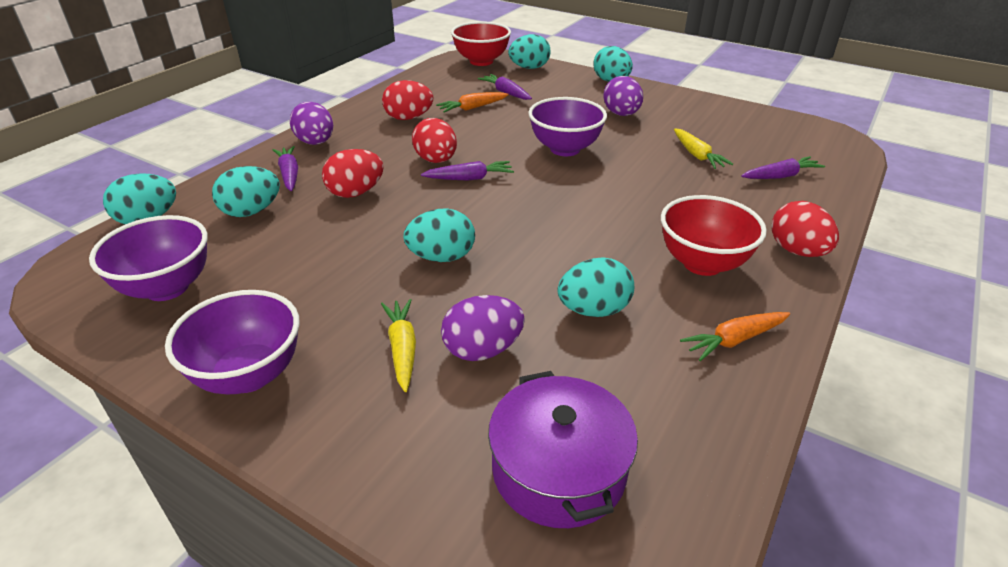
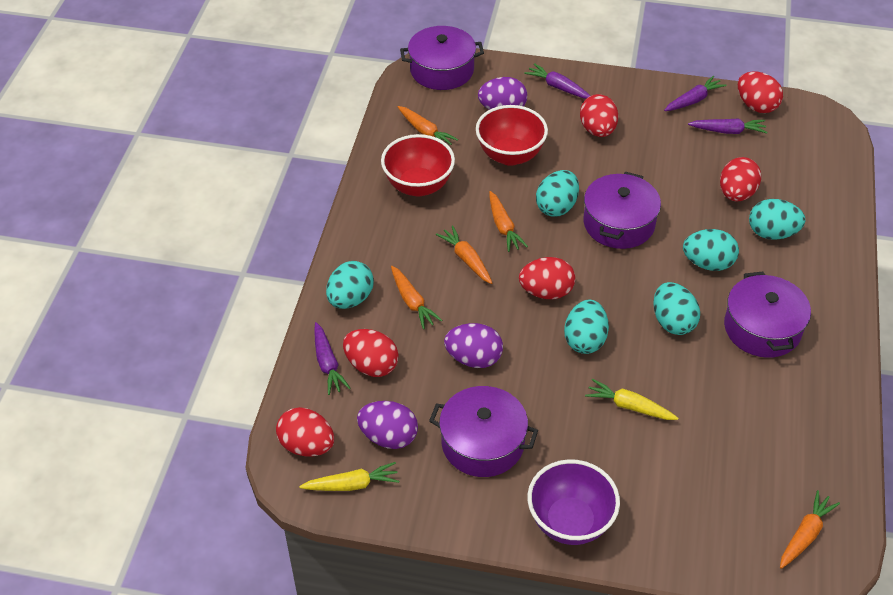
orange carrot: 2 -> 5
purple bowl: 3 -> 1
purple pot: 1 -> 4
red egg: 4 -> 6

